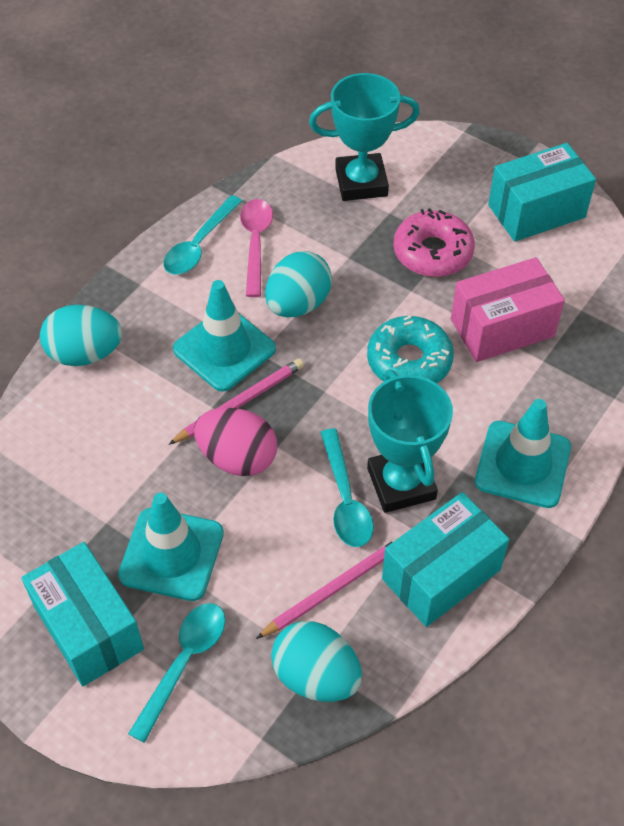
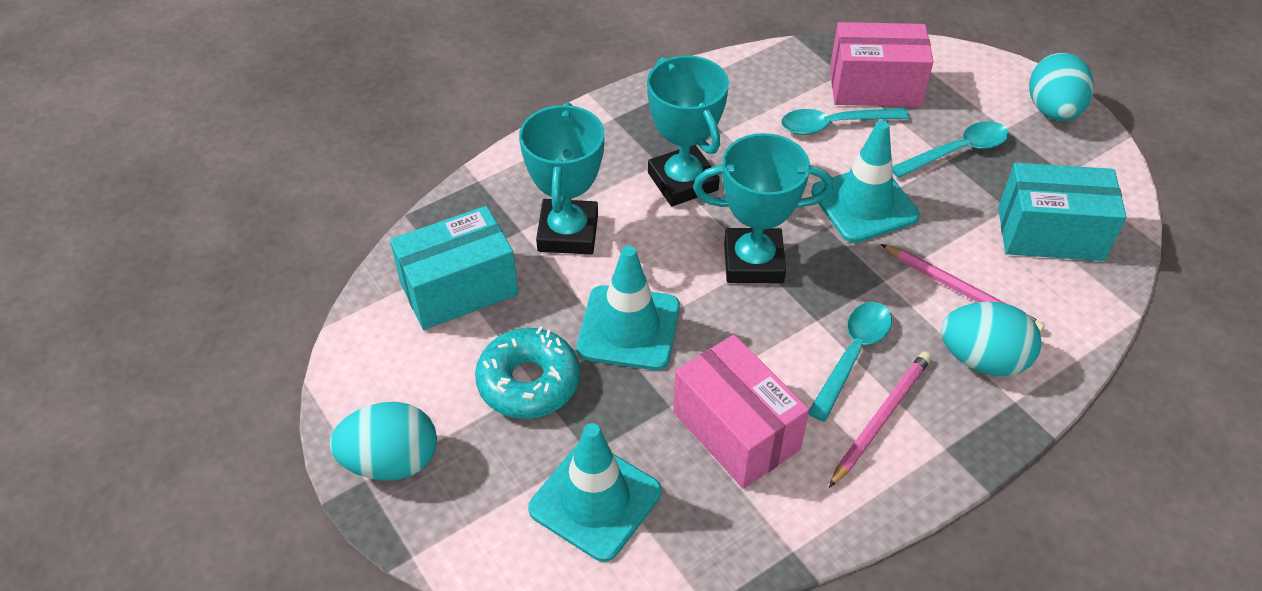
pink box: 1 -> 2
pink donut: 1 -> 0
pink egg: 1 -> 0
pink spoon: 1 -> 0
turquoise box: 3 -> 2
turquoise trophy: 2 -> 3

